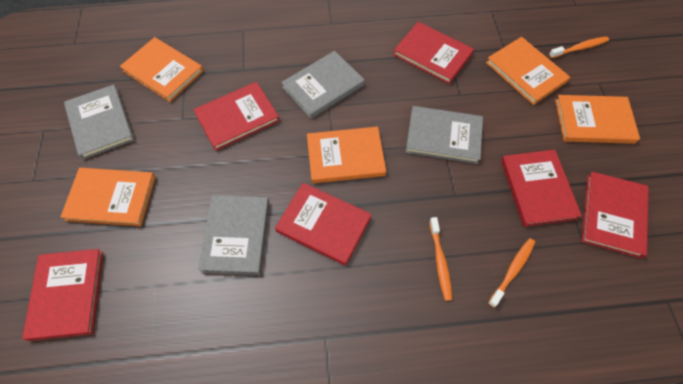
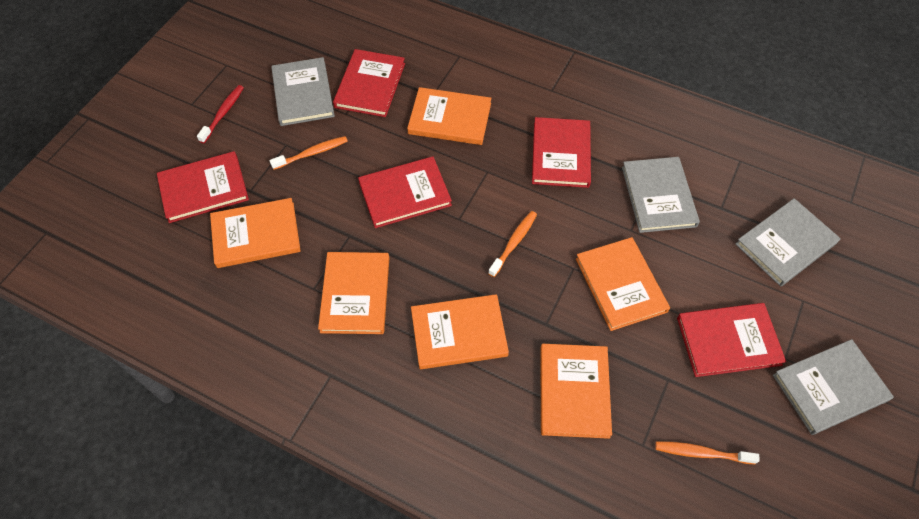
orange book: 5 -> 6
red book: 6 -> 5
red toothbrush: 0 -> 1

